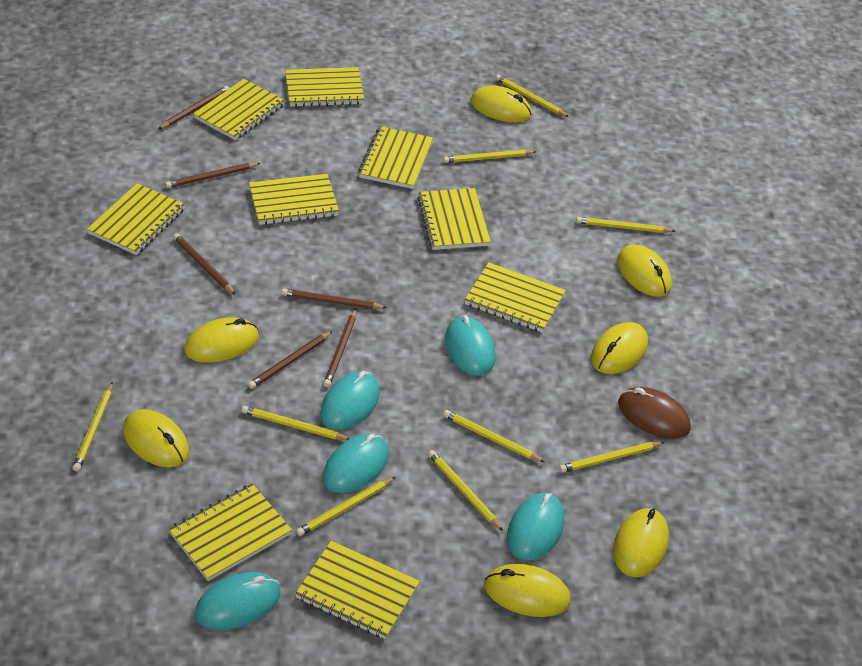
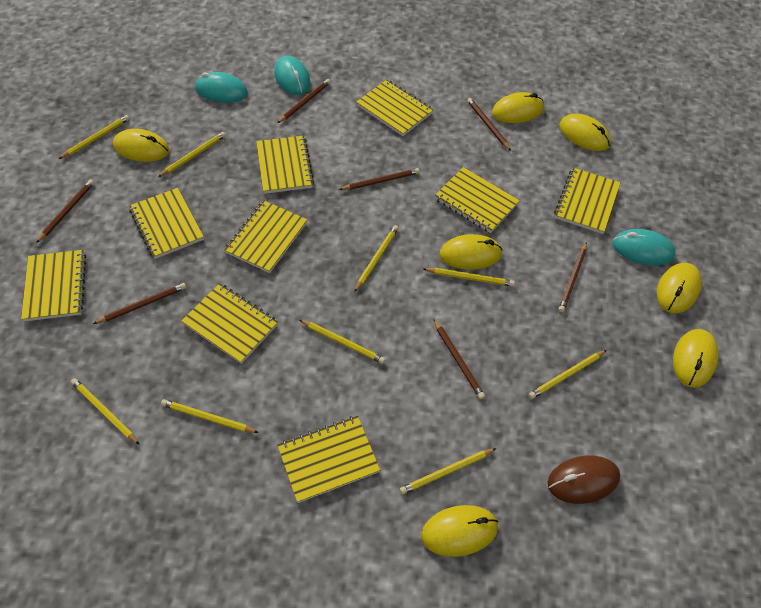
brown pencil: 6 -> 7
turquoise mouse: 5 -> 3

